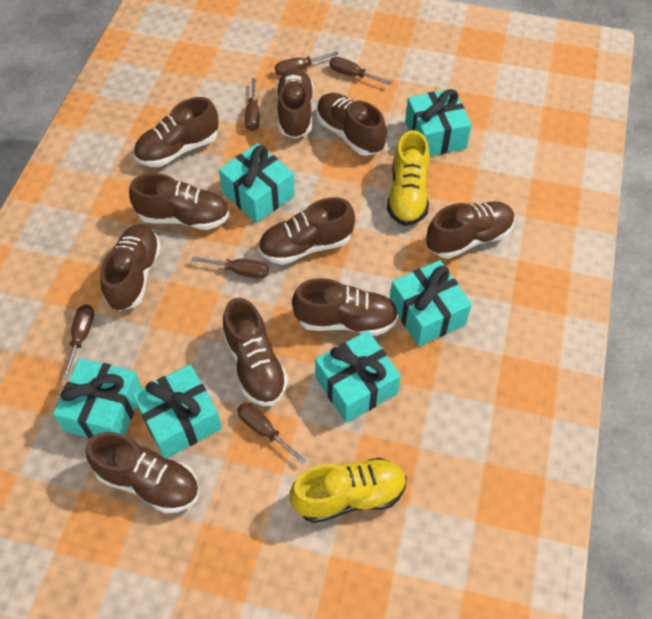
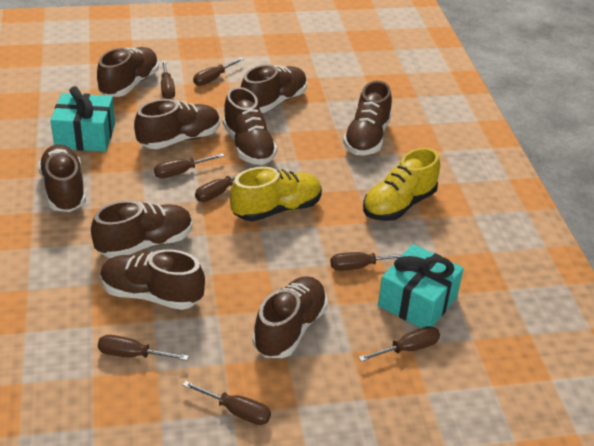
brown screwdriver: 6 -> 8
brown shoe: 10 -> 9
turquoise gift: 6 -> 2

